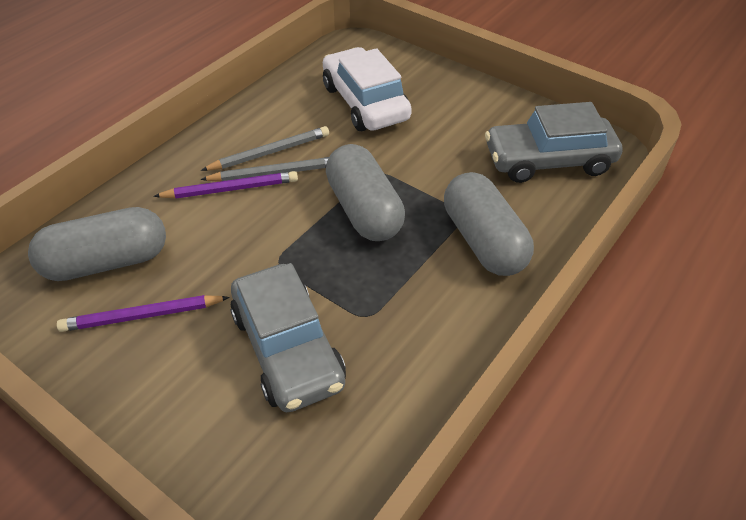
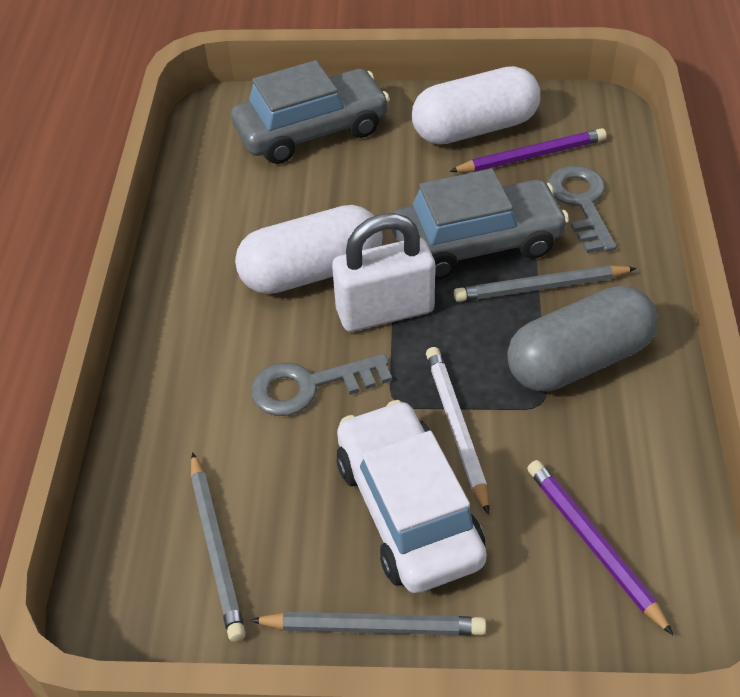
grey capsule: 3 -> 1
grey key: 0 -> 2
grey pencil: 2 -> 3
white capsule: 0 -> 2
white padlock: 0 -> 1
white pencil: 0 -> 1

